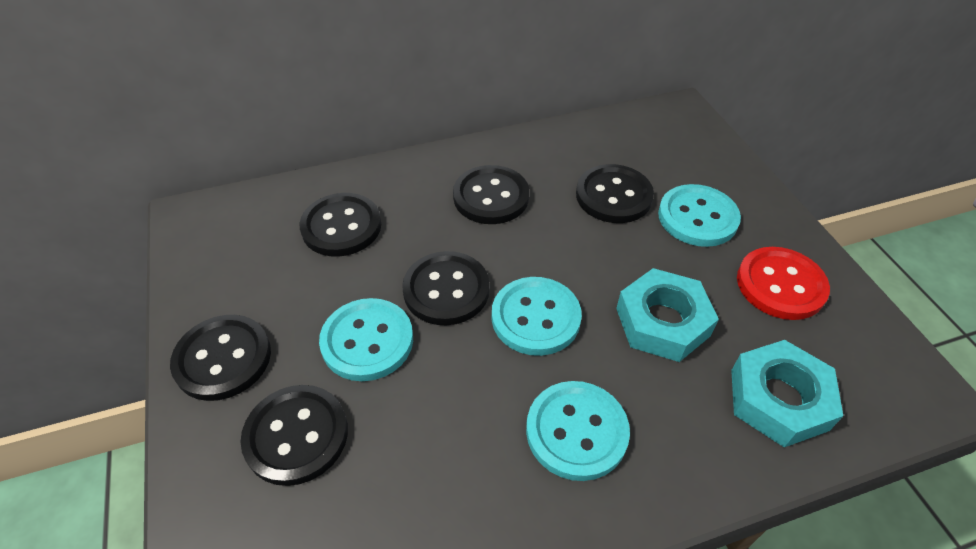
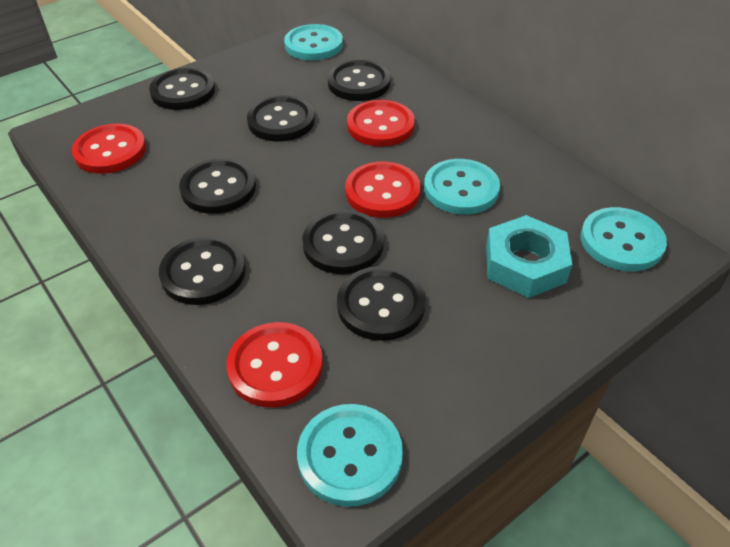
black button: 6 -> 7
red button: 1 -> 4
turquoise nut: 2 -> 1

